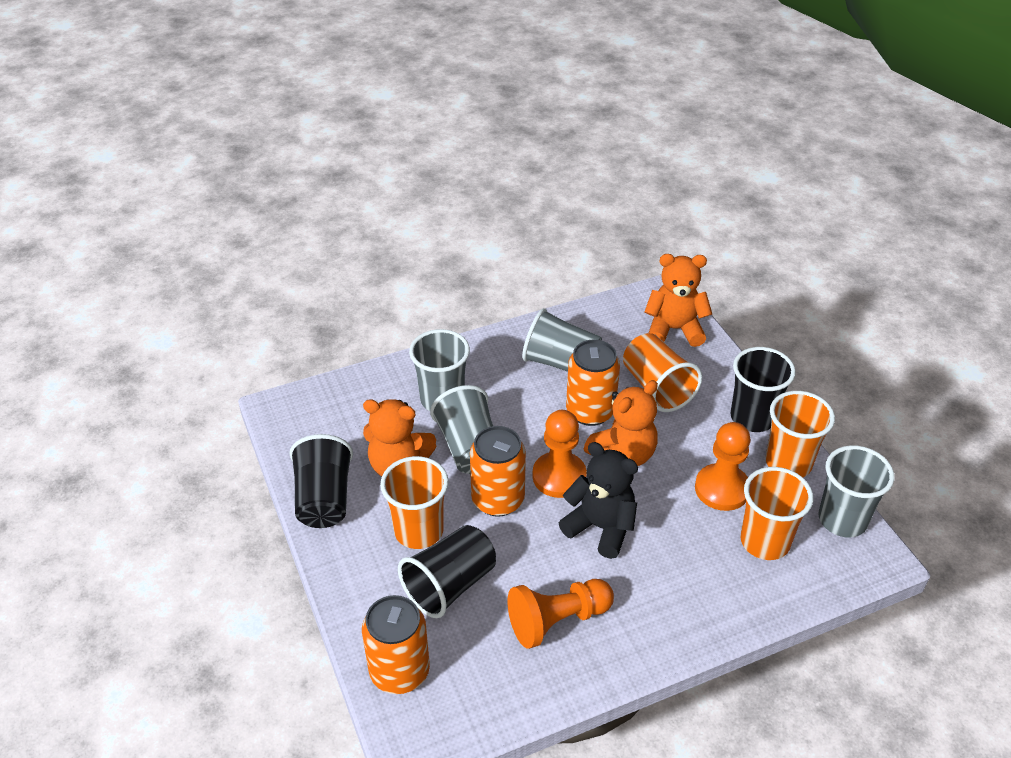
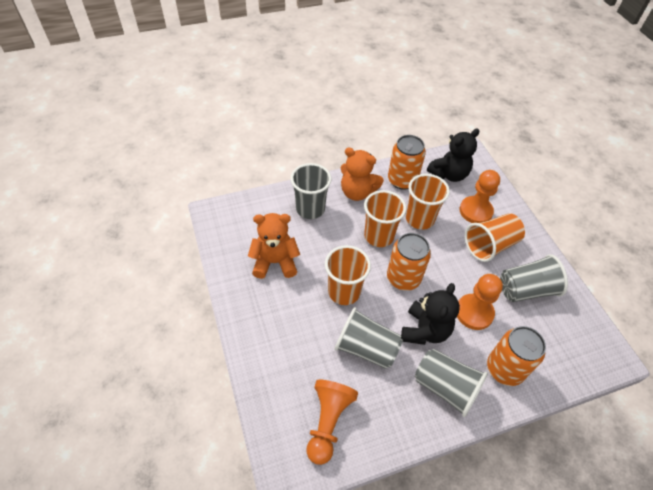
black cup: 3 -> 0
black teddy bear: 1 -> 2
orange teddy bear: 3 -> 2

